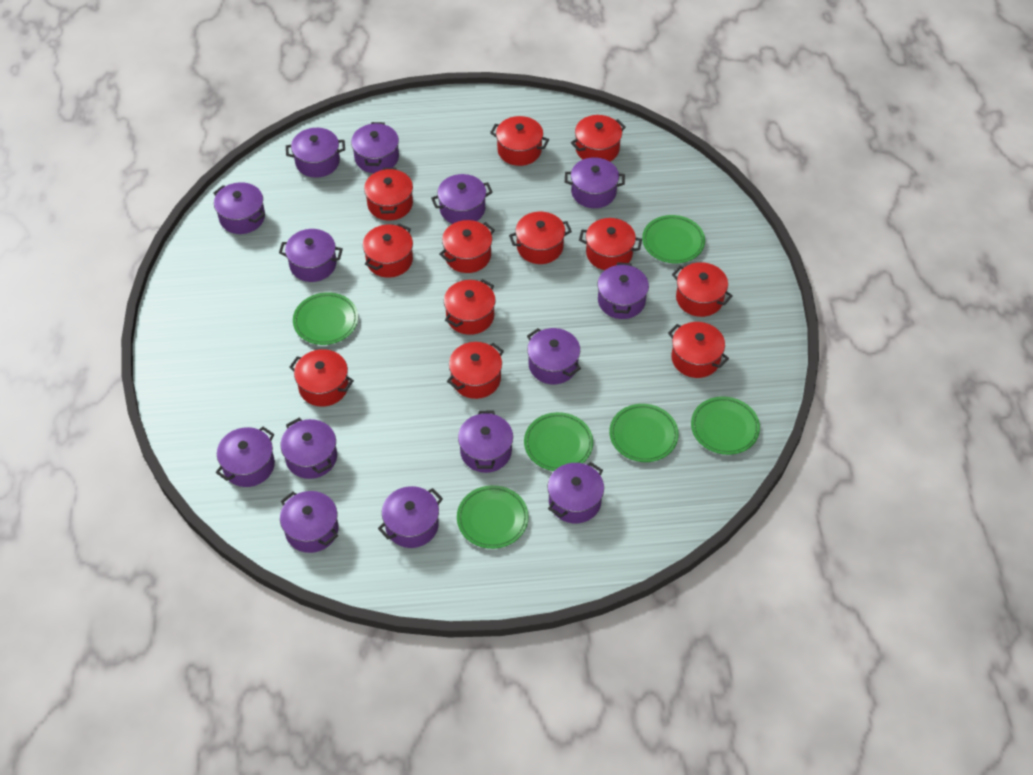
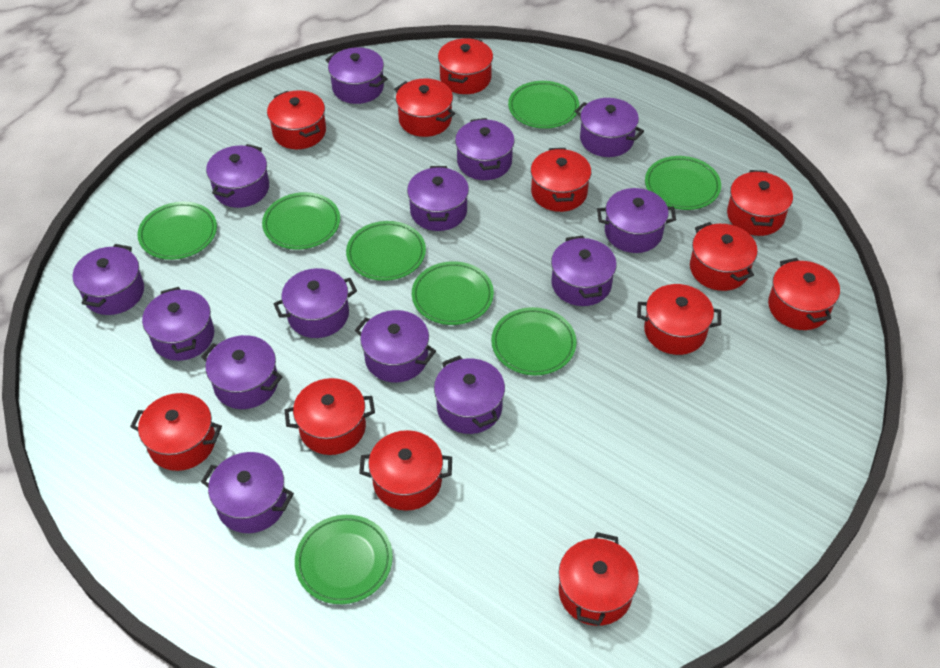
green plate: 6 -> 8

